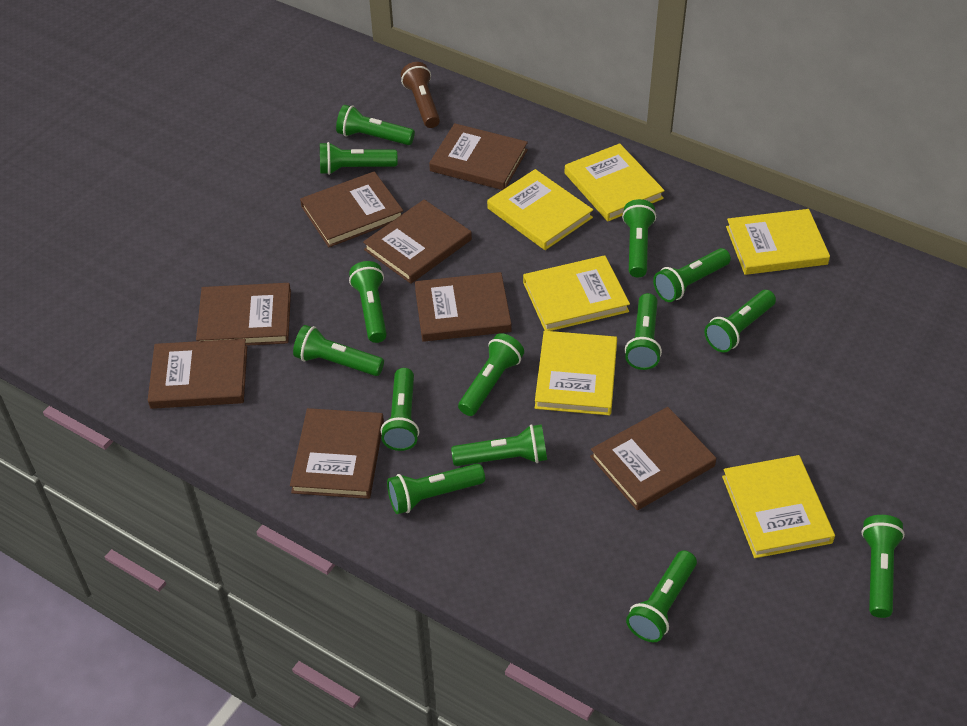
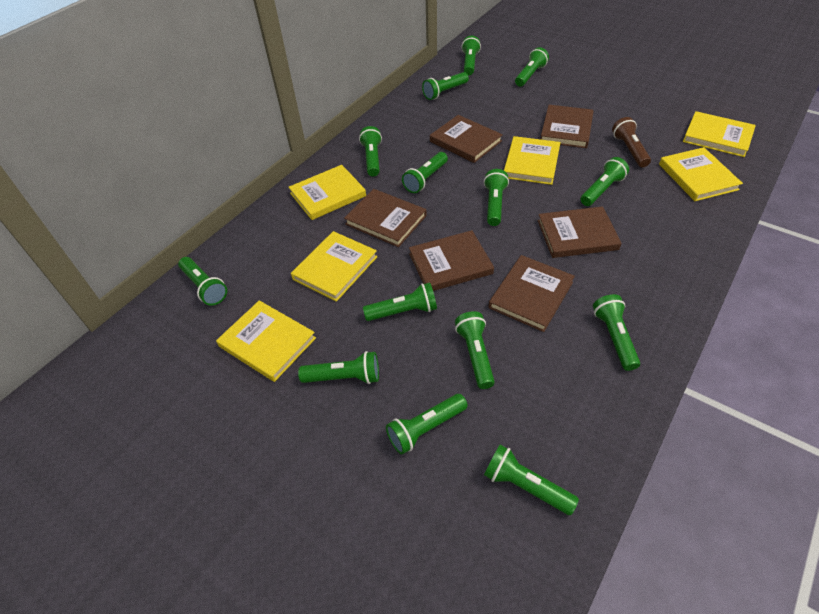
brown book: 8 -> 6

